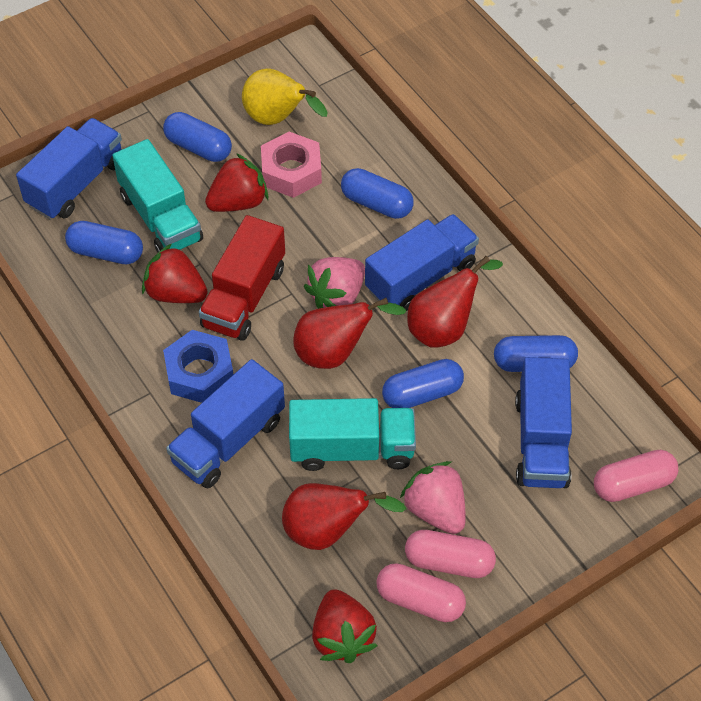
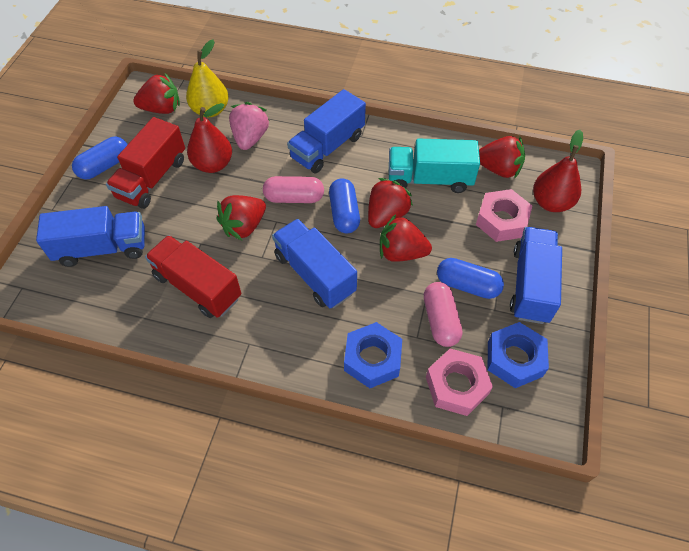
blue capsule: 5 -> 3
blue nut: 1 -> 2
pink capsule: 3 -> 2
pink nut: 1 -> 2
pink strawberry: 2 -> 1
red pear: 3 -> 2
red strawberry: 3 -> 5
red truck: 1 -> 2
turquoise truck: 2 -> 1

